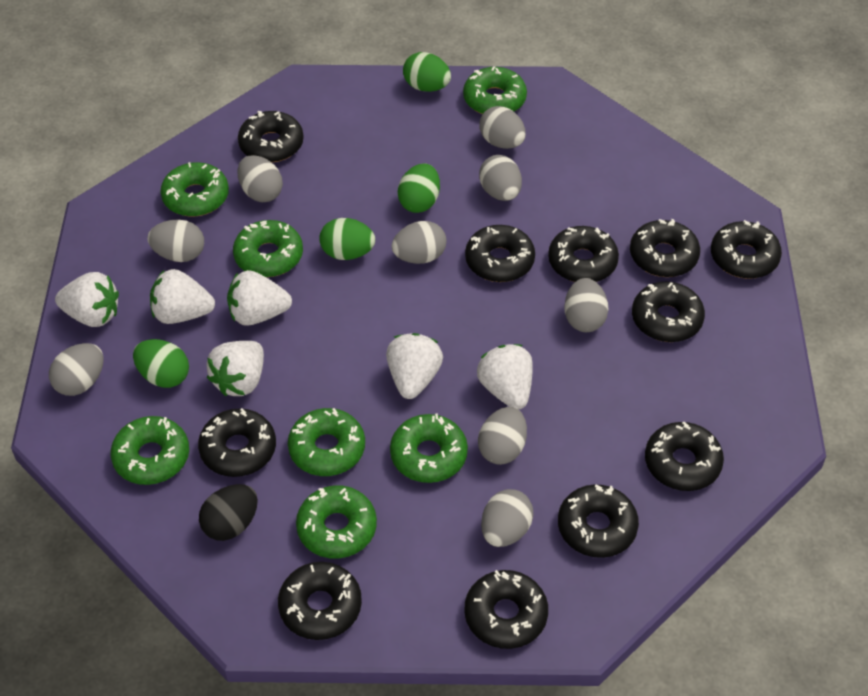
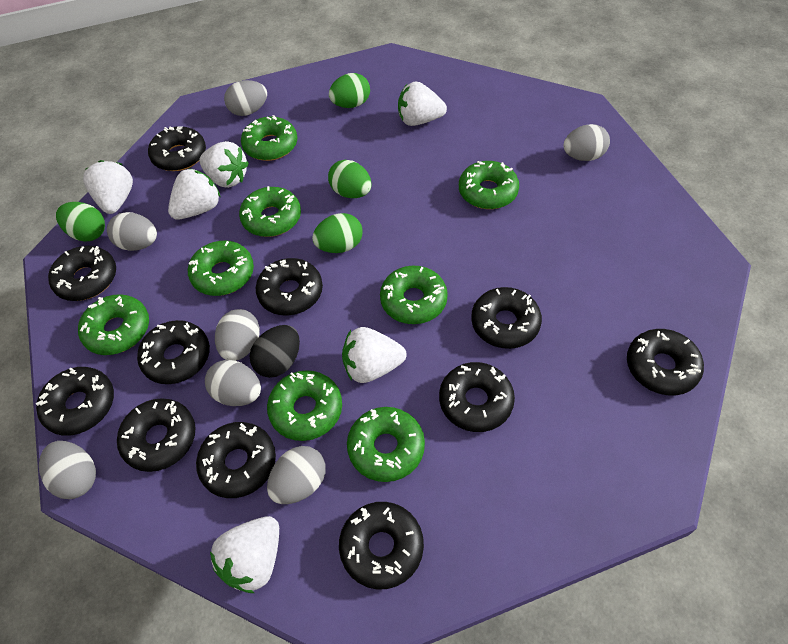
green donut: 7 -> 8
grey egg: 9 -> 7

